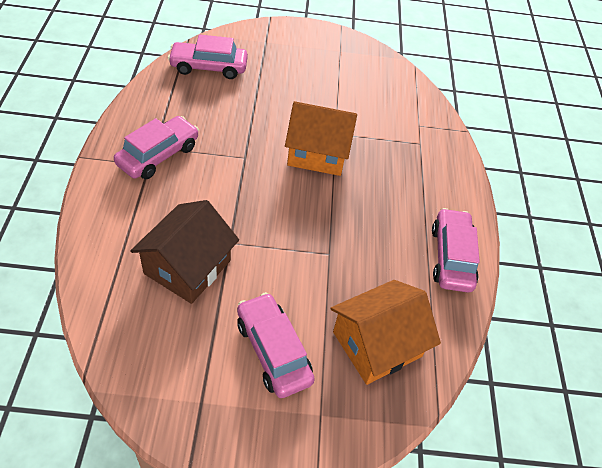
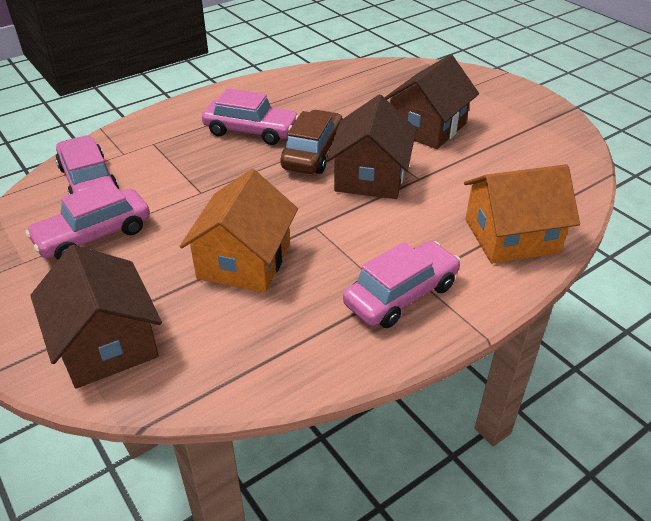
brown car: 0 -> 1
brown house: 1 -> 3

